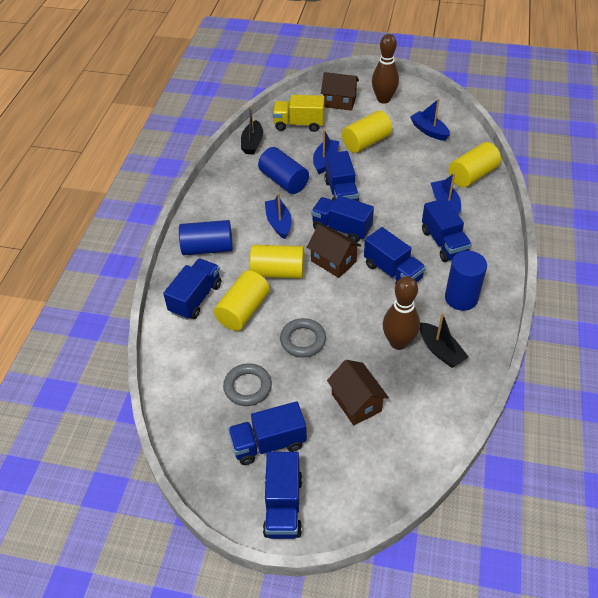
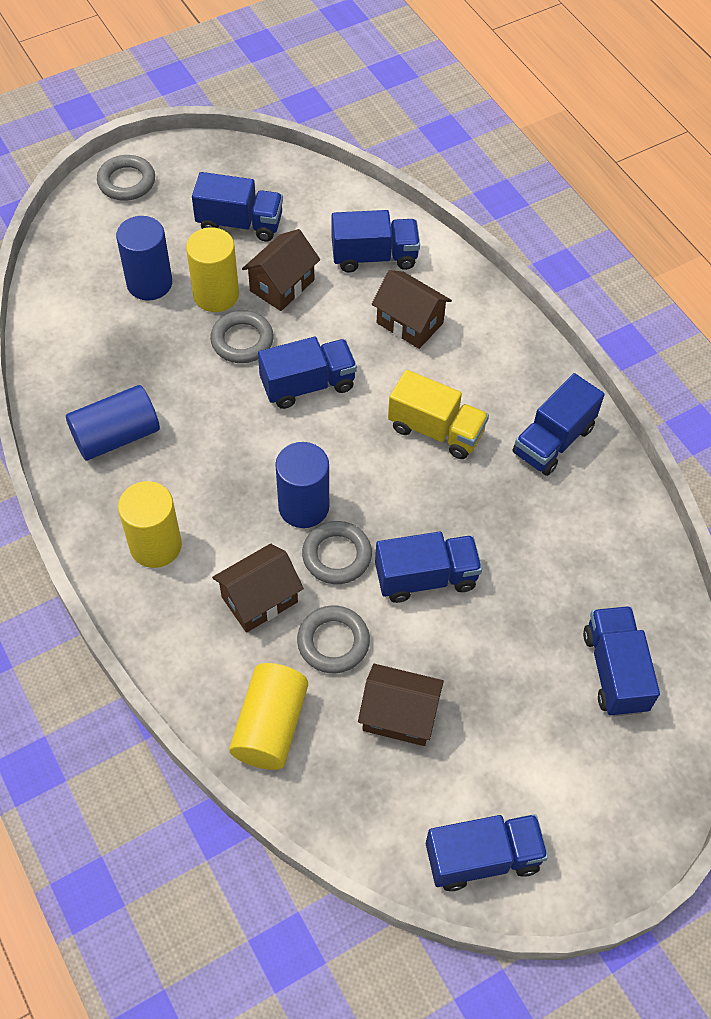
black boat: 2 -> 0
blue boat: 4 -> 0
brown bowling pin: 2 -> 0
brown house: 3 -> 4
grey ring: 2 -> 4
yellow cylinder: 4 -> 3

